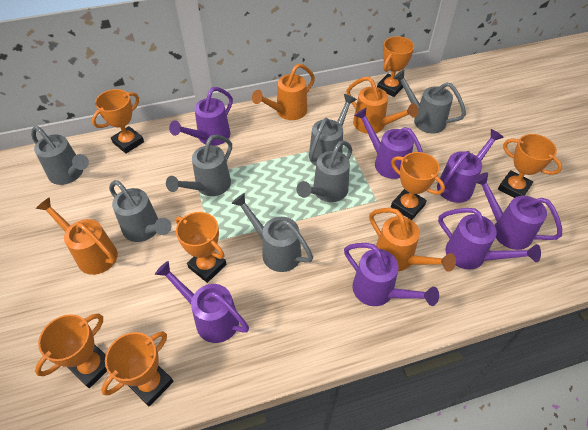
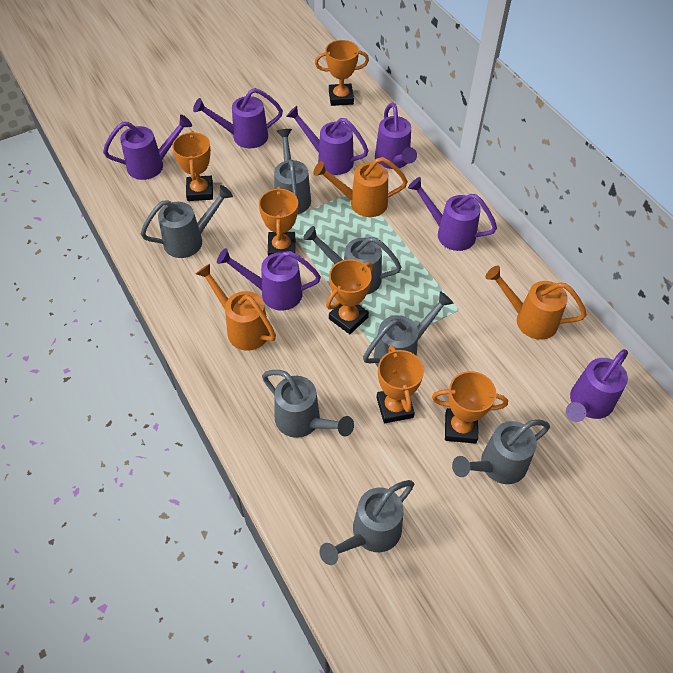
orange trophy: 7 -> 6
orange watering can: 4 -> 3

